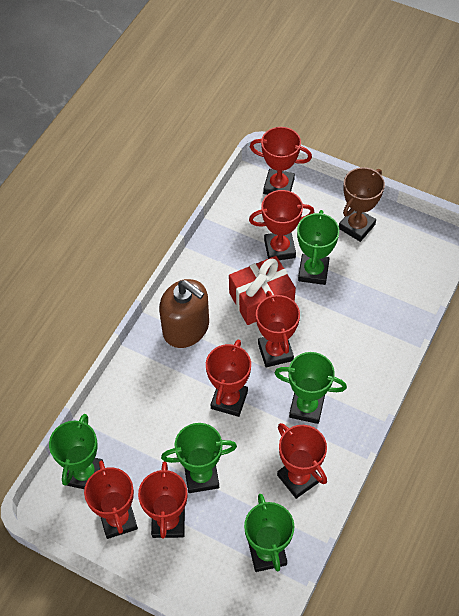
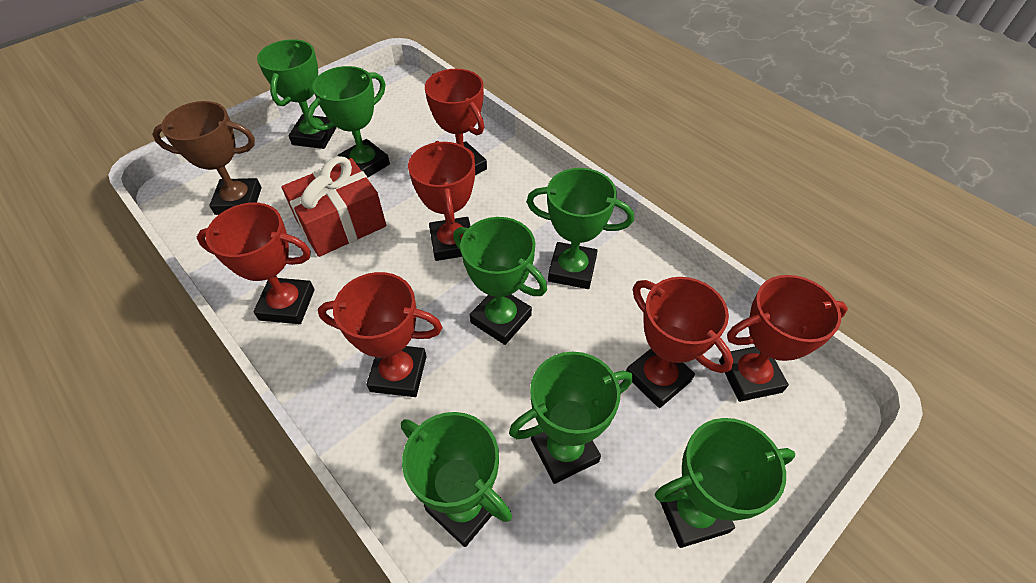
brown soap dispenser: 1 -> 0
green trophy: 5 -> 7
red trophy: 7 -> 6

